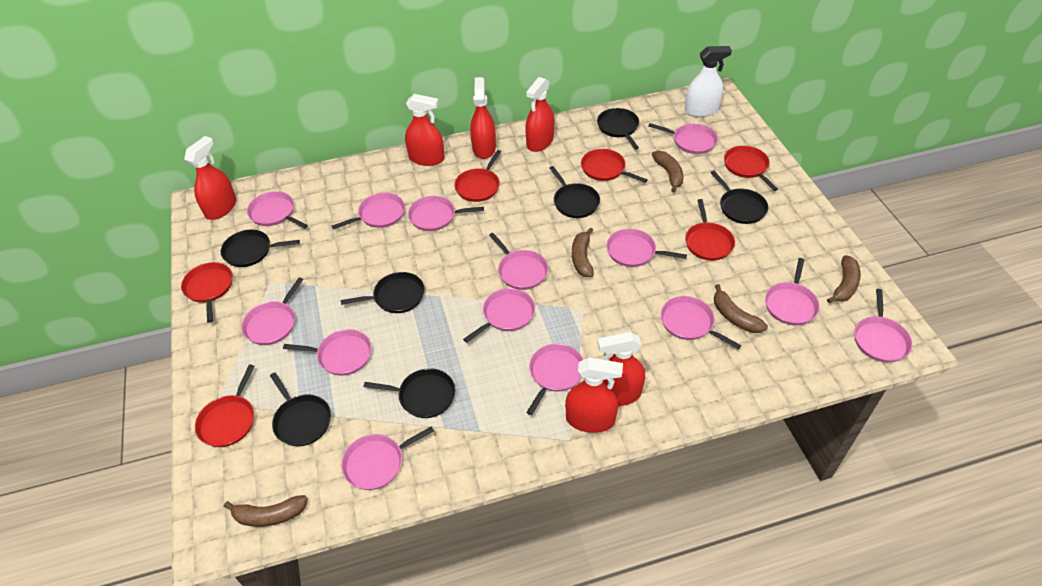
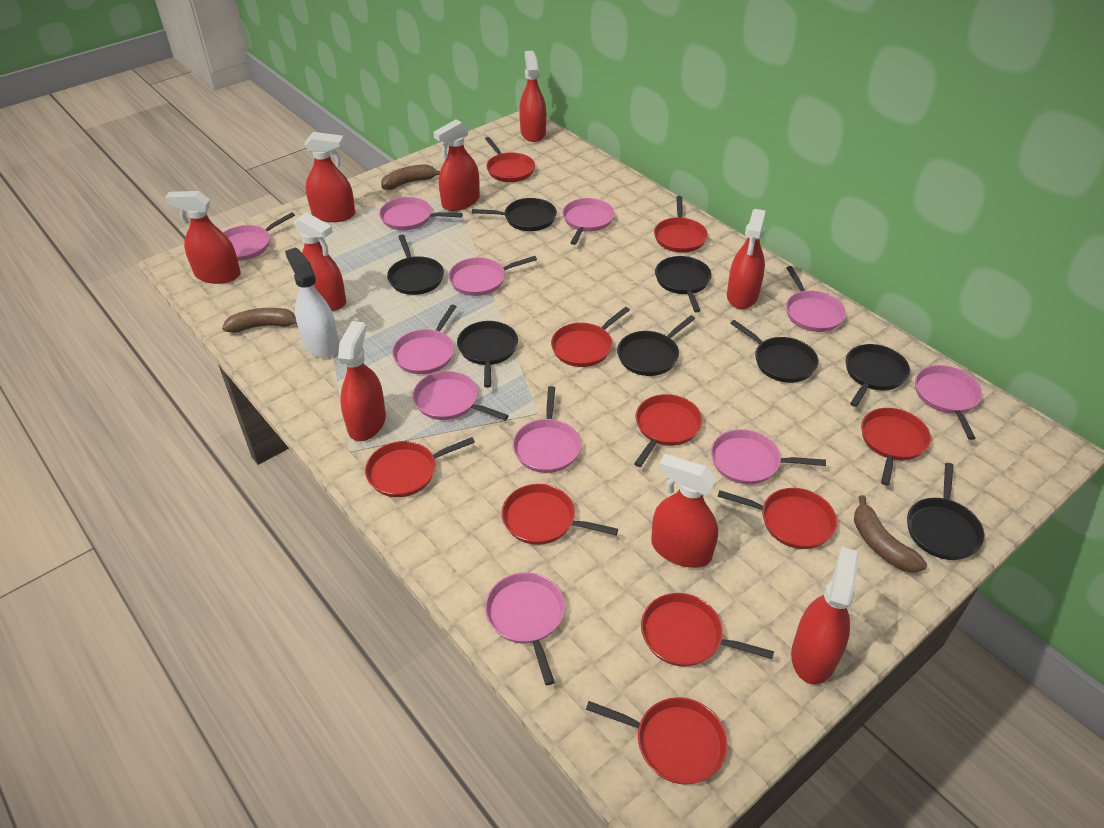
black pan: 7 -> 8
brown banana: 5 -> 3
pink pan: 14 -> 11
red pan: 6 -> 10
red spray bottle: 6 -> 9

